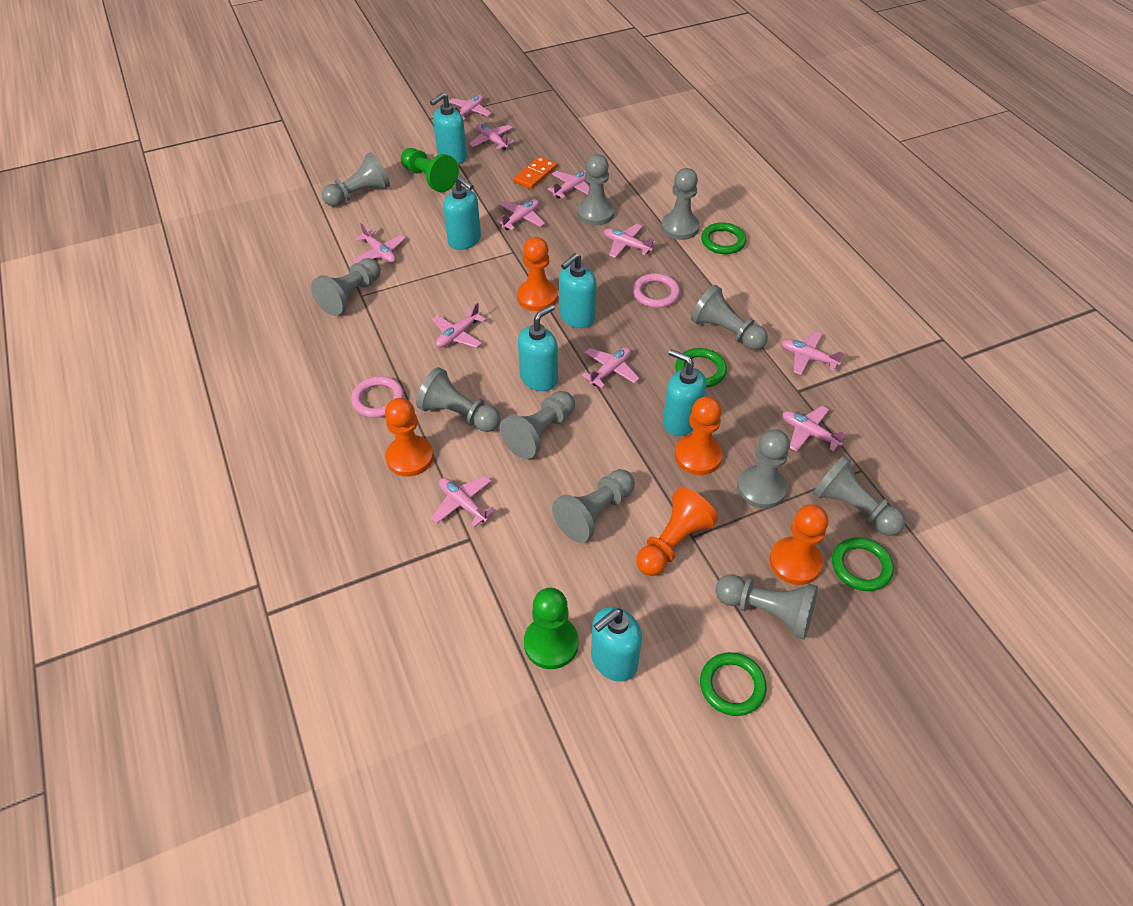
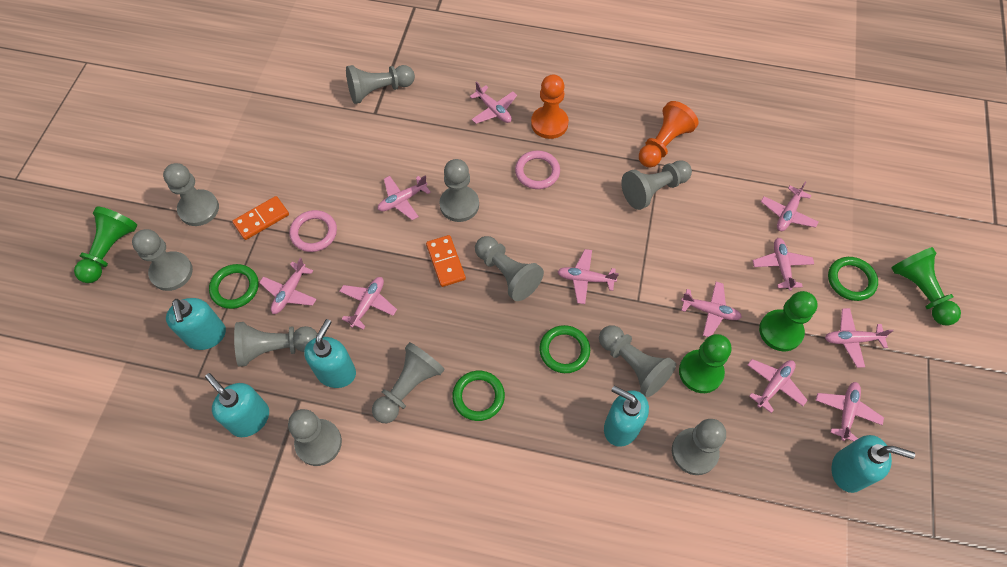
green pawn: 2 -> 4
orange domino: 1 -> 2
orange pawn: 5 -> 2
turquoise soap dispenser: 6 -> 5

